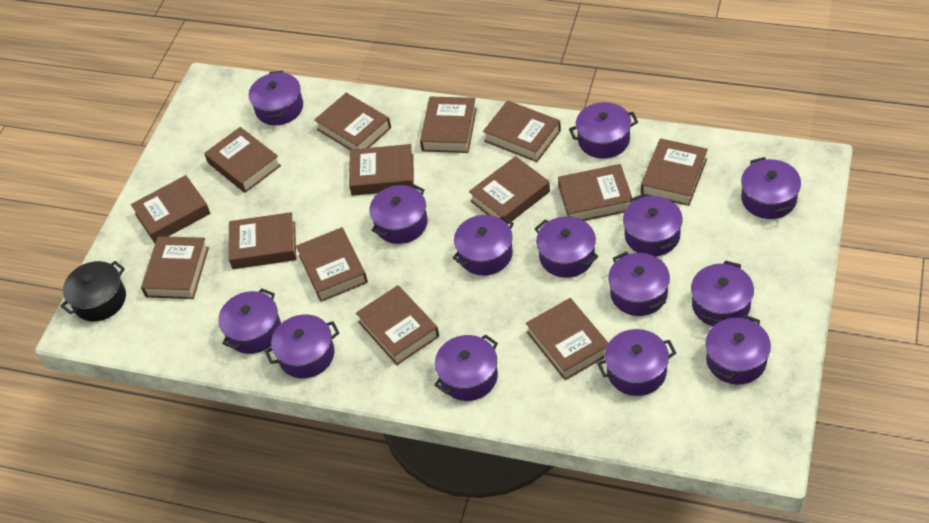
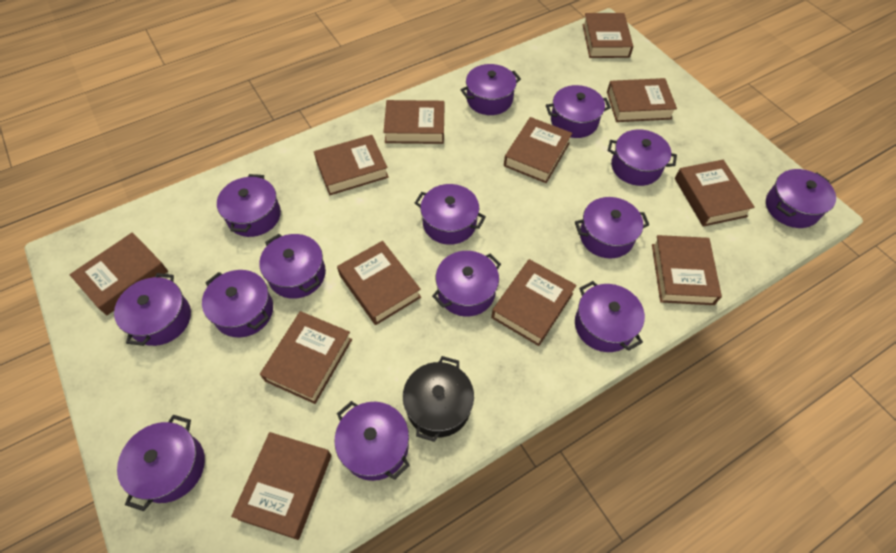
brown book: 14 -> 12

